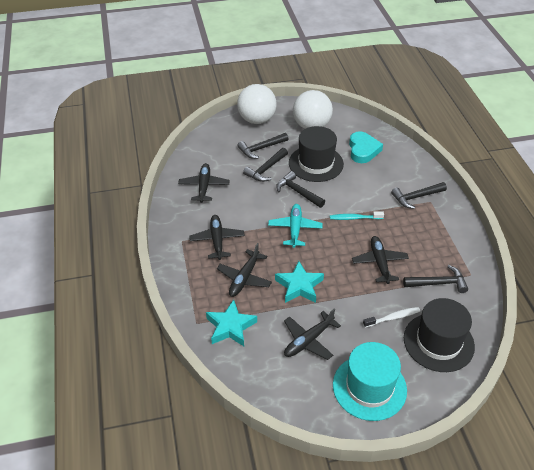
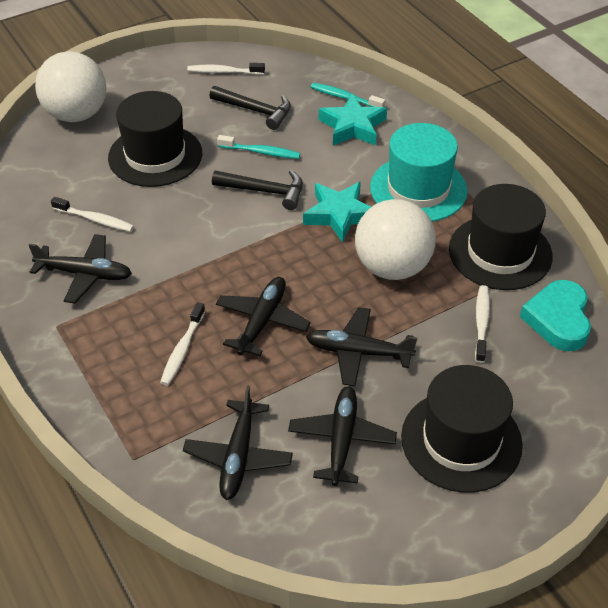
black hammer: 5 -> 2
black hat: 2 -> 3
turquoise plane: 1 -> 0
turquoise toothbrush: 1 -> 2
white toothbrush: 1 -> 4

